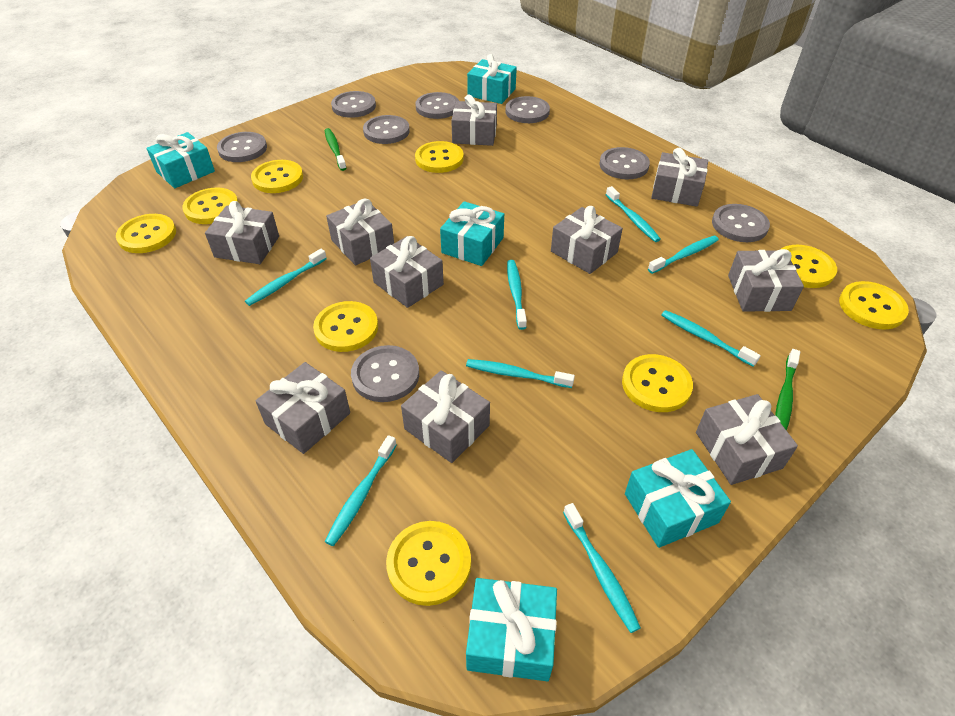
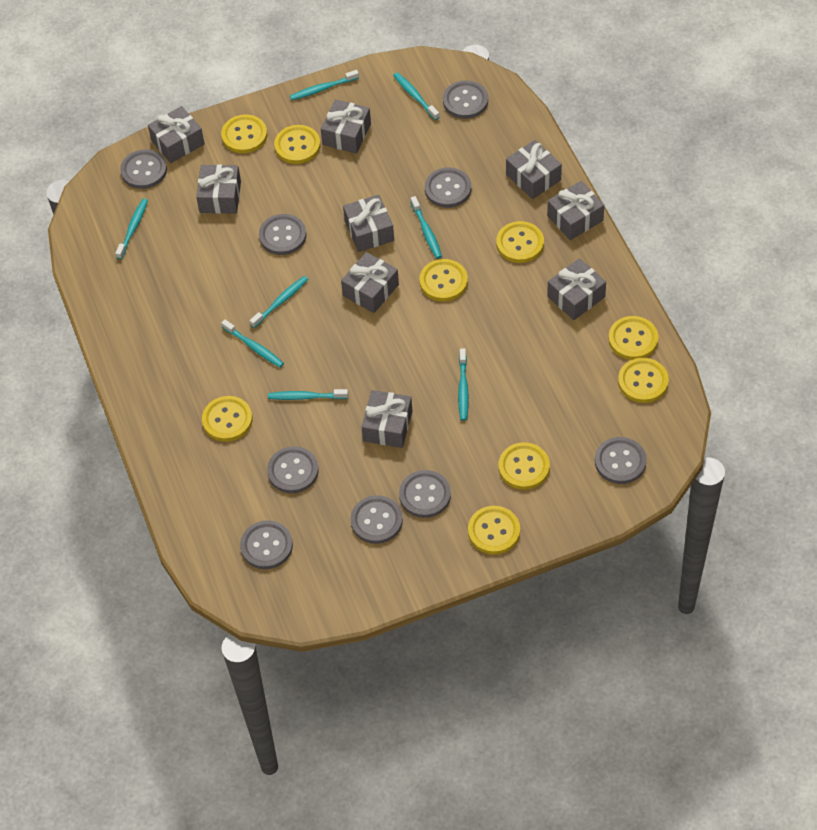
green toothbrush: 2 -> 0
grey button: 8 -> 9
grey gift: 10 -> 9
turquoise gift: 5 -> 0

